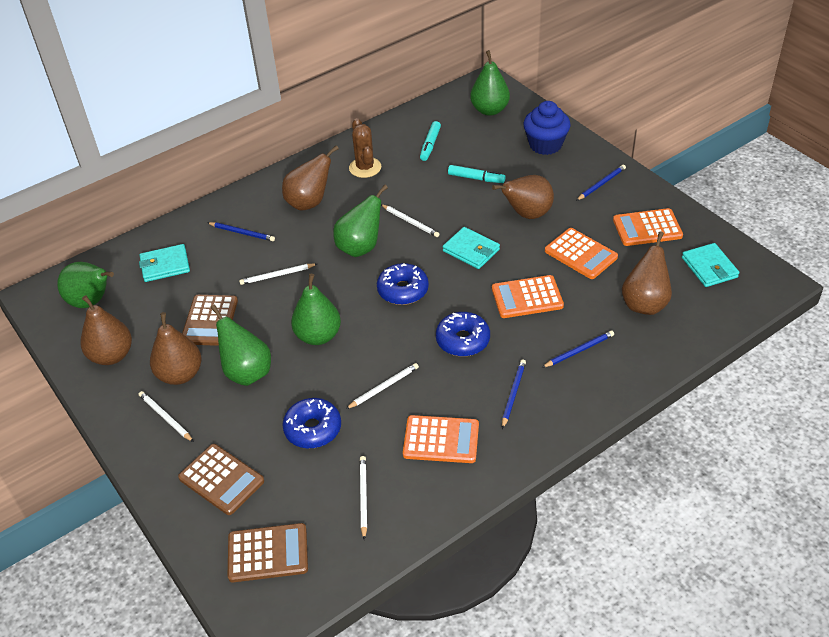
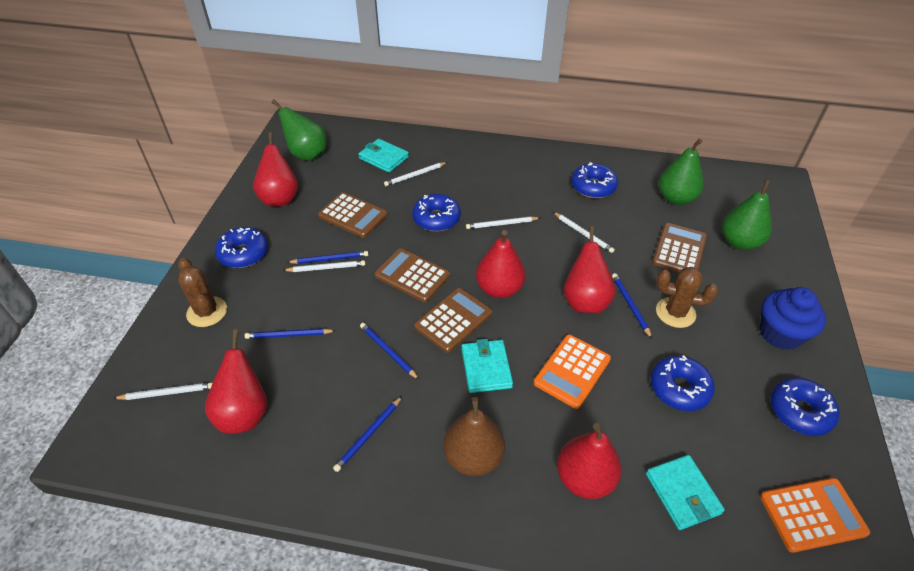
blue donut: 3 -> 5
blue pencil: 4 -> 5
brown cactus: 1 -> 2
brown calculator: 3 -> 4
brown pear: 5 -> 1
green pear: 5 -> 3
orange calculator: 4 -> 2
red pear: 0 -> 5
turquoise marker: 2 -> 0

